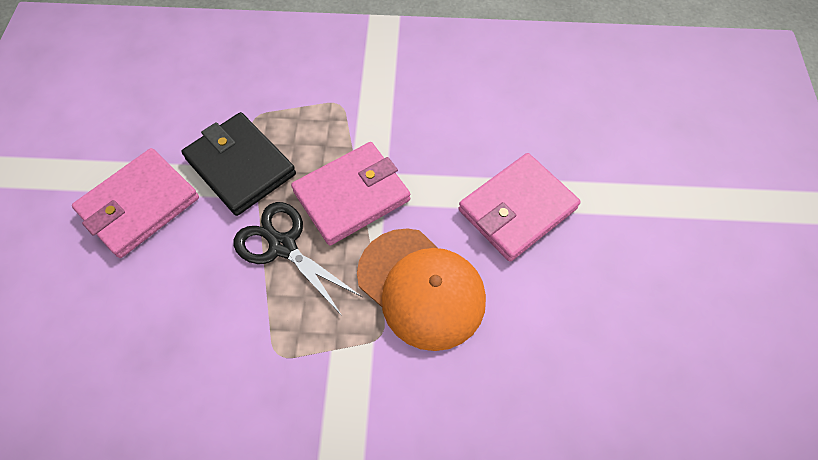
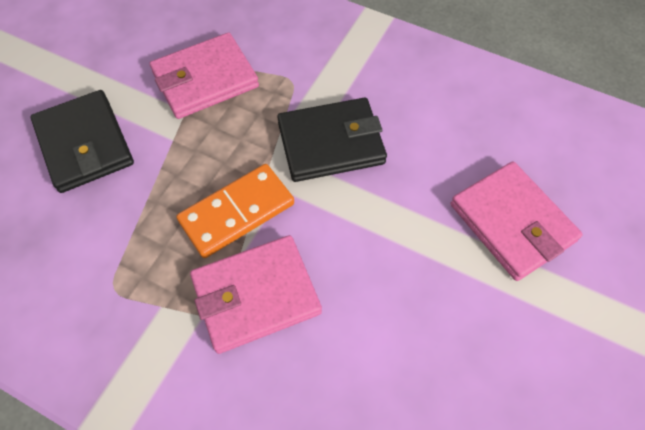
black scissors: 1 -> 0
black wallet: 1 -> 2
orange cap: 1 -> 0
orange domino: 0 -> 1

